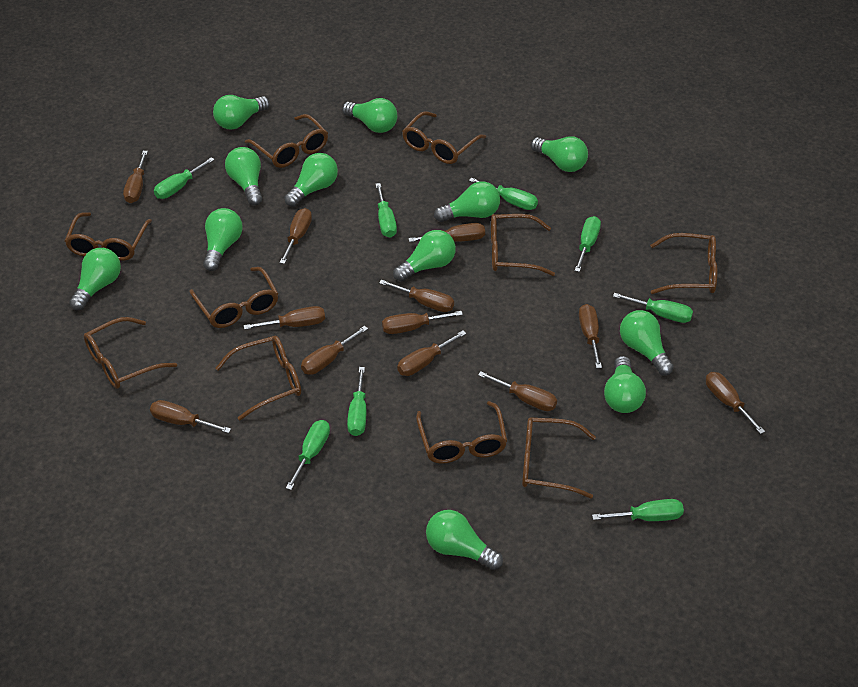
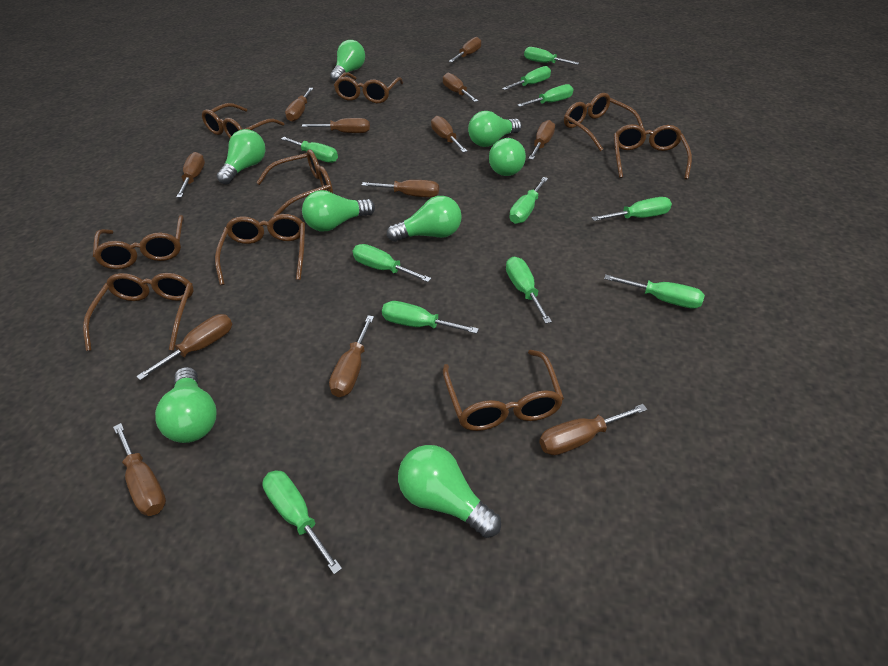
brown glasses: 10 -> 9
green light bulb: 12 -> 8
green screwdriver: 8 -> 11

